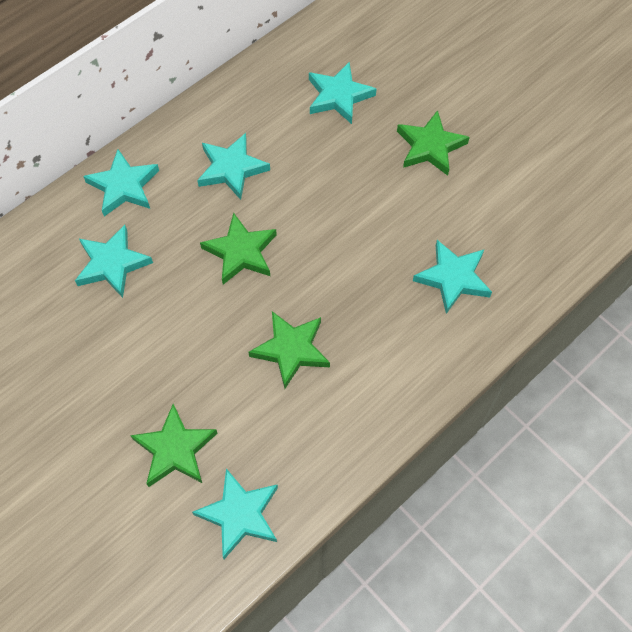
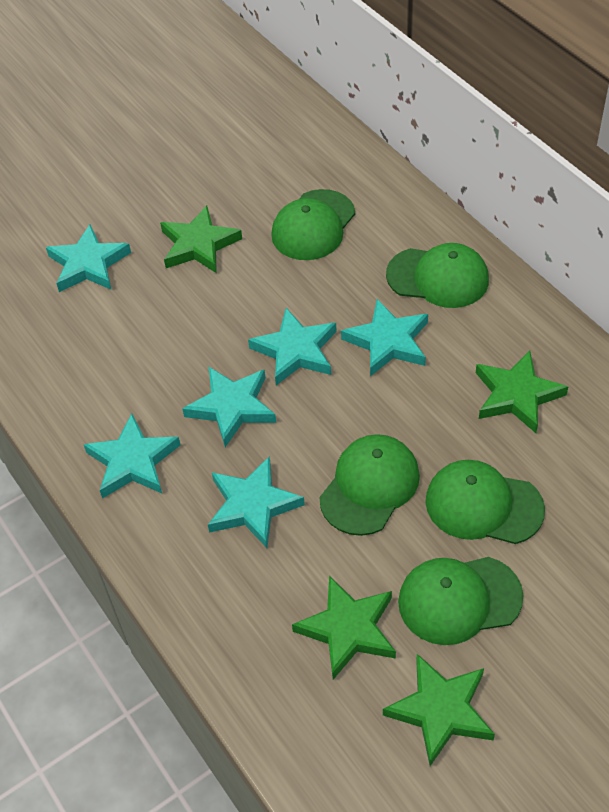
green cap: 0 -> 5

